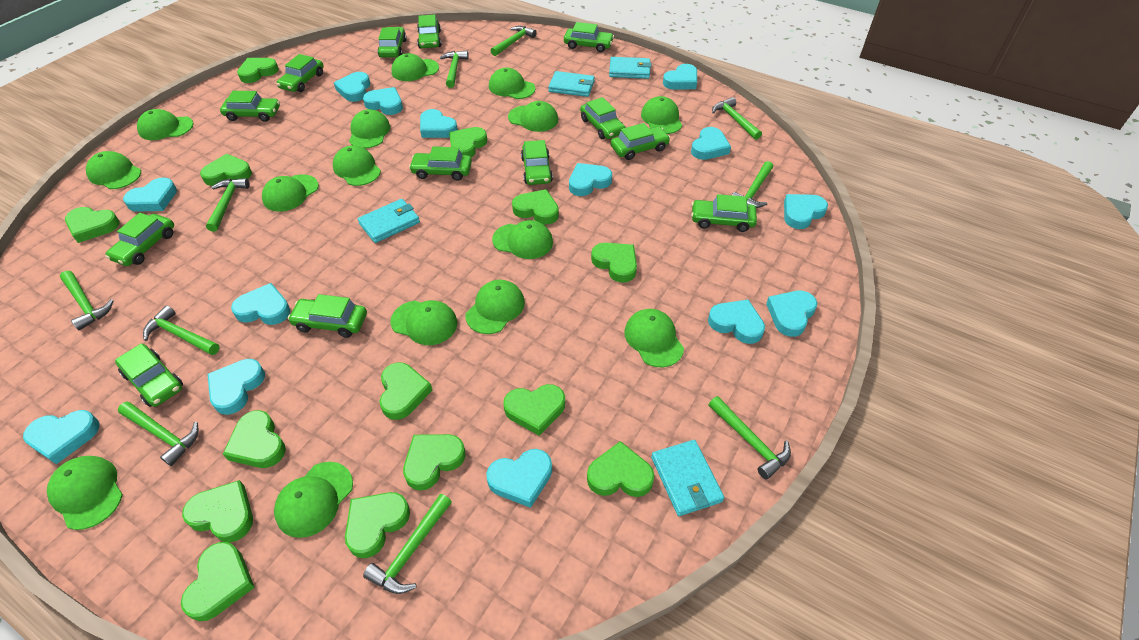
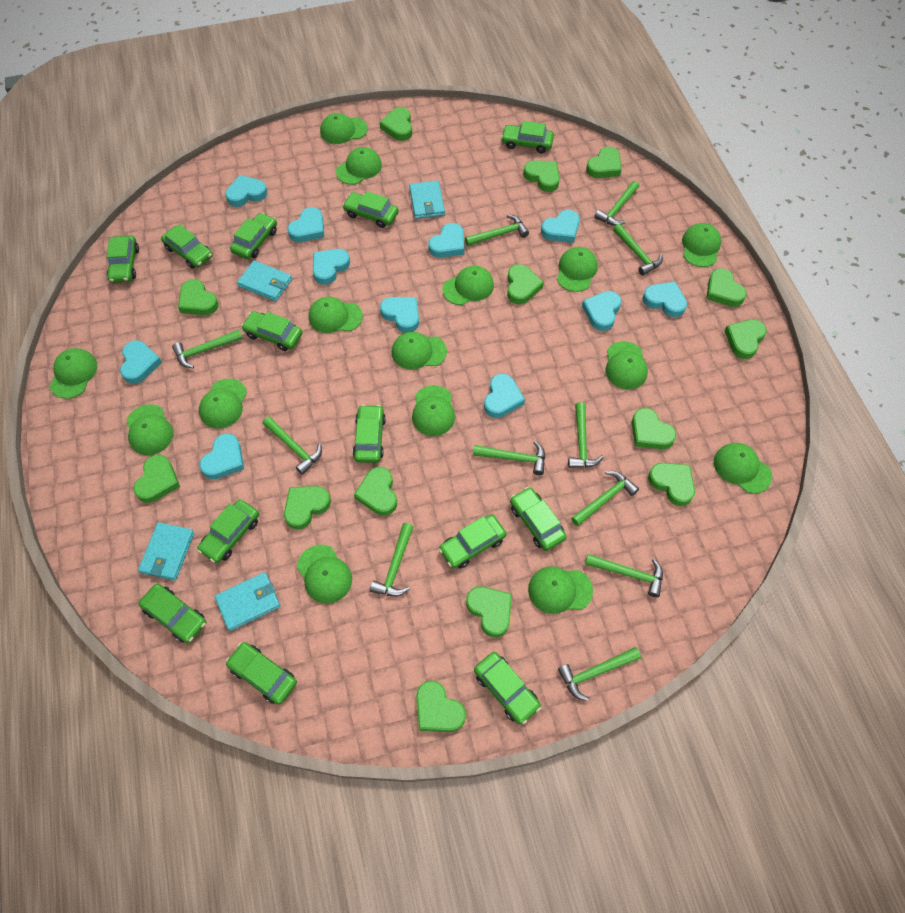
green hammer: 10 -> 11
turquoise heart: 14 -> 11

